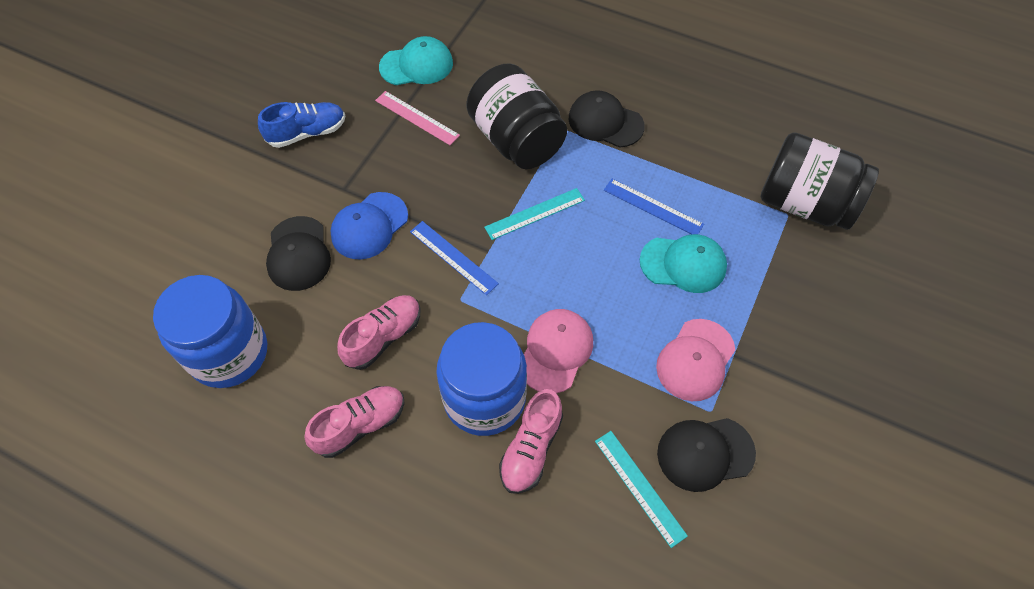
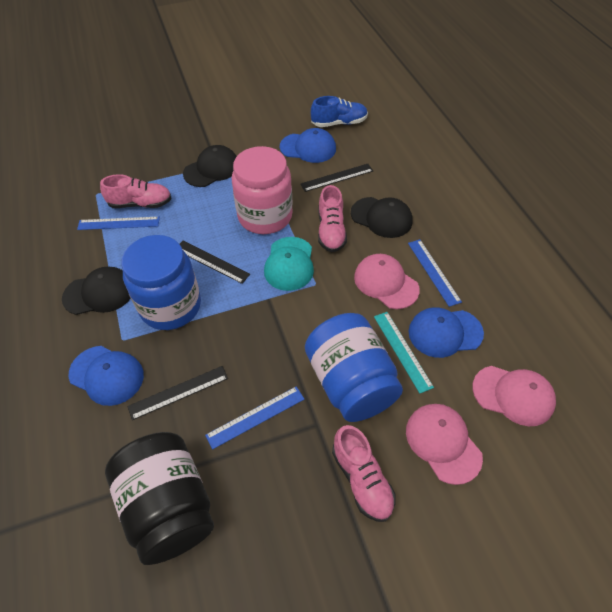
black jar: 2 -> 1
black ruler: 0 -> 3
blue cap: 1 -> 3
blue ruler: 2 -> 3
pink cap: 2 -> 3
pink jar: 0 -> 1
pink ruler: 1 -> 0
turquoise cap: 2 -> 1
turquoise ruler: 2 -> 1

